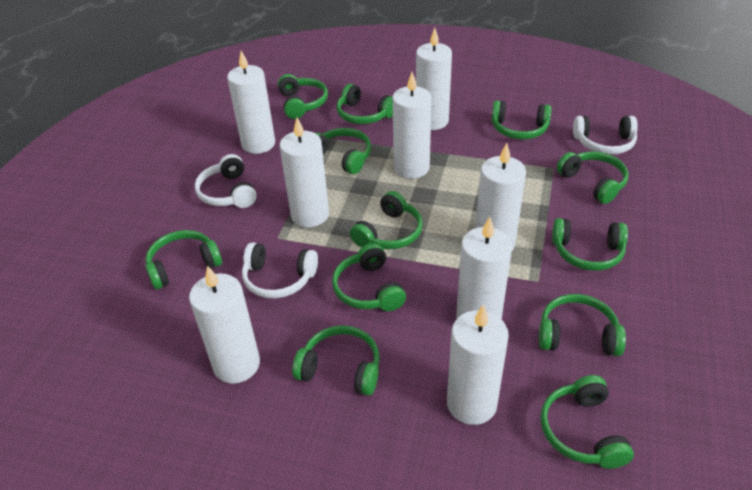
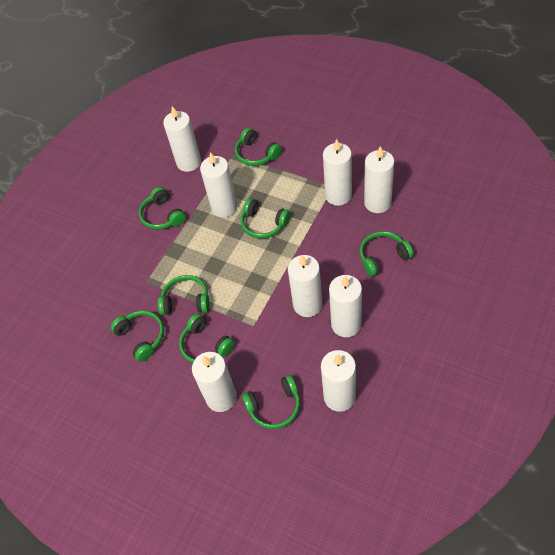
green headphones: 12 -> 8
white headphones: 3 -> 0

